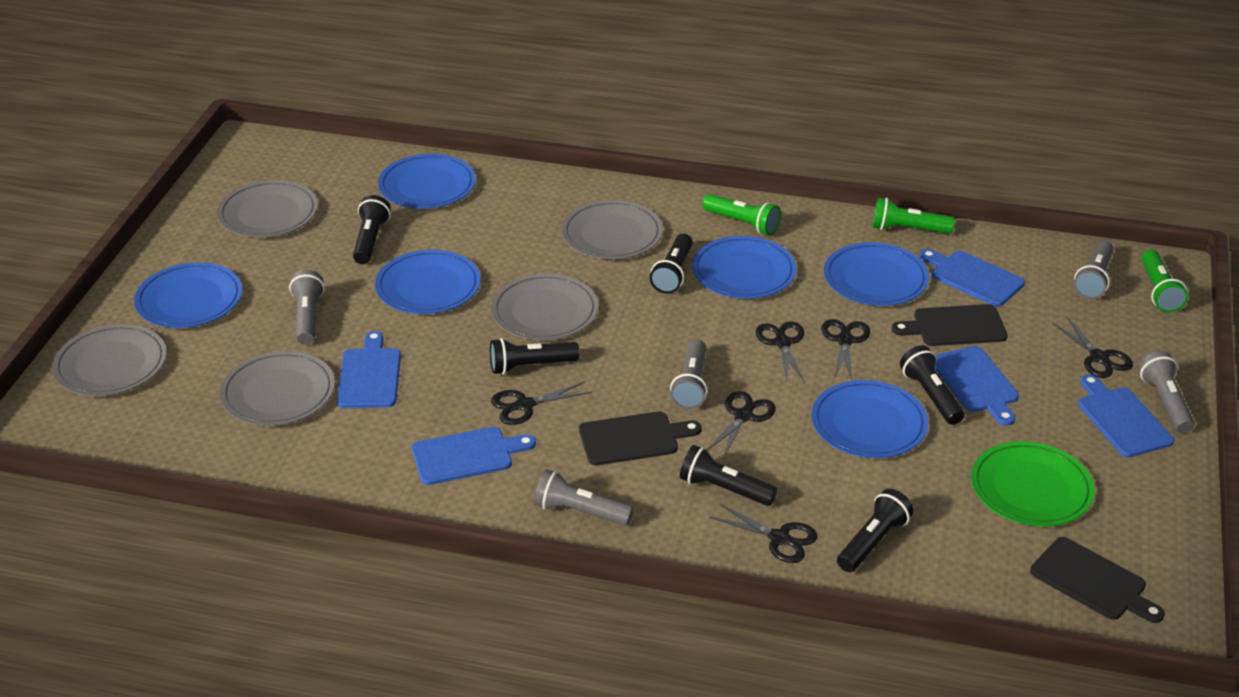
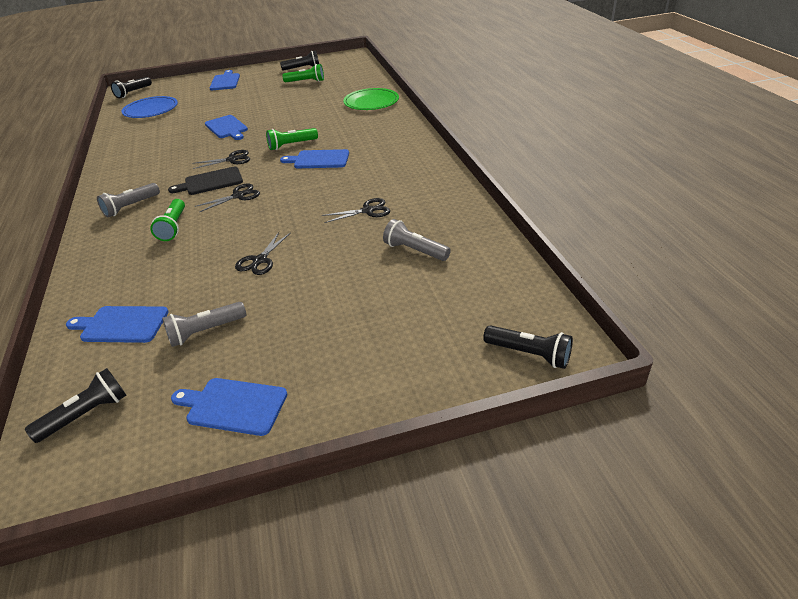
black cutting board: 3 -> 1
black flashlight: 6 -> 4
black scissors: 6 -> 4
blue plate: 6 -> 1
grey flashlight: 5 -> 3
grey plate: 5 -> 0

